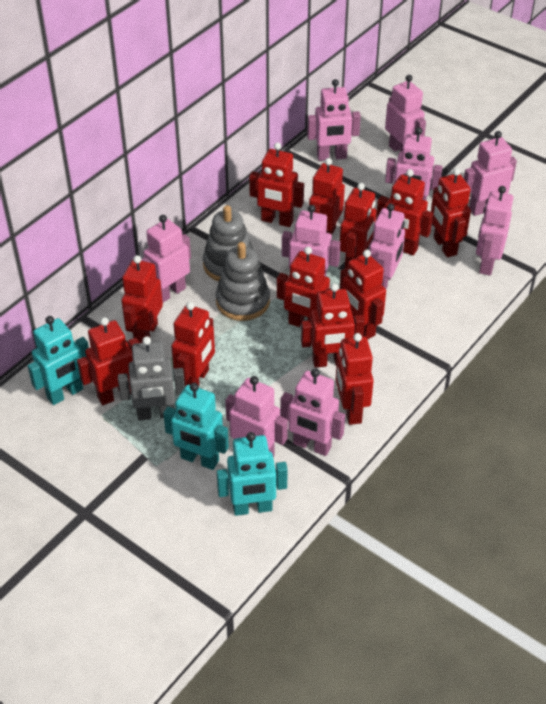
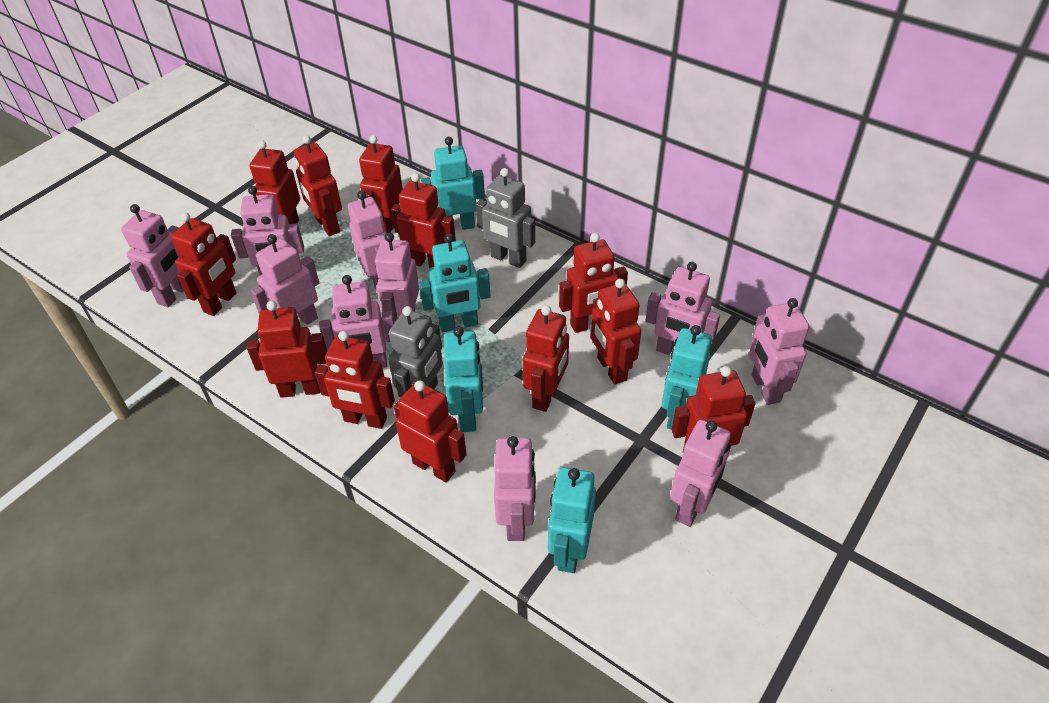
grey robot: 1 -> 2
grey stacking toy: 2 -> 0
turquoise robot: 3 -> 5

